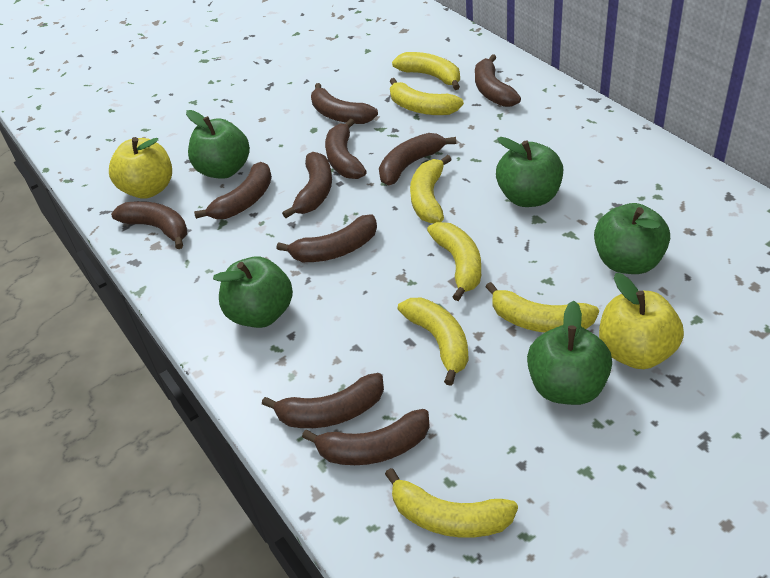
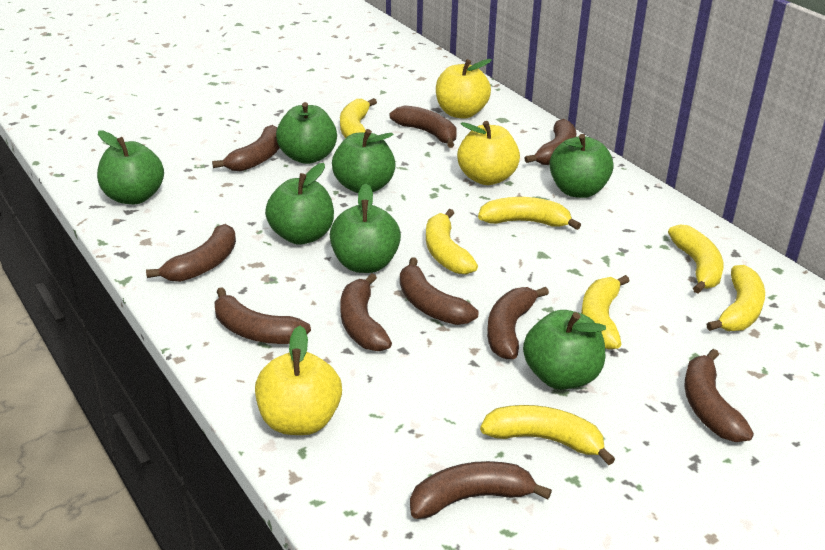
green apple: 5 -> 7
yellow apple: 2 -> 3

